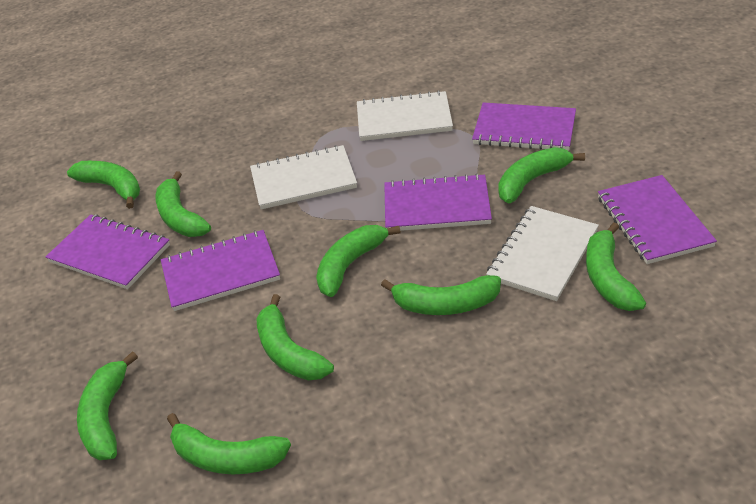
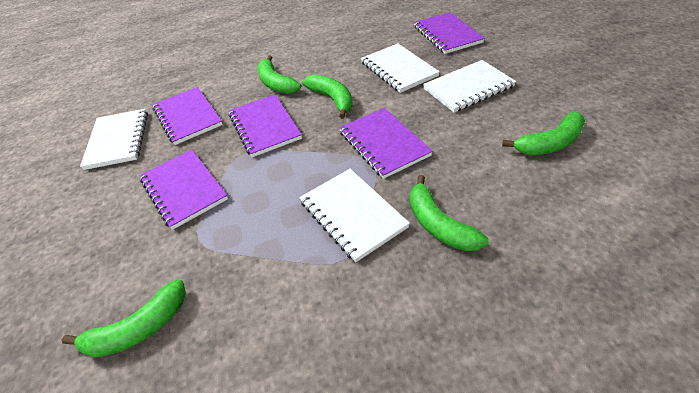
green banana: 9 -> 5
white notebook: 3 -> 4

